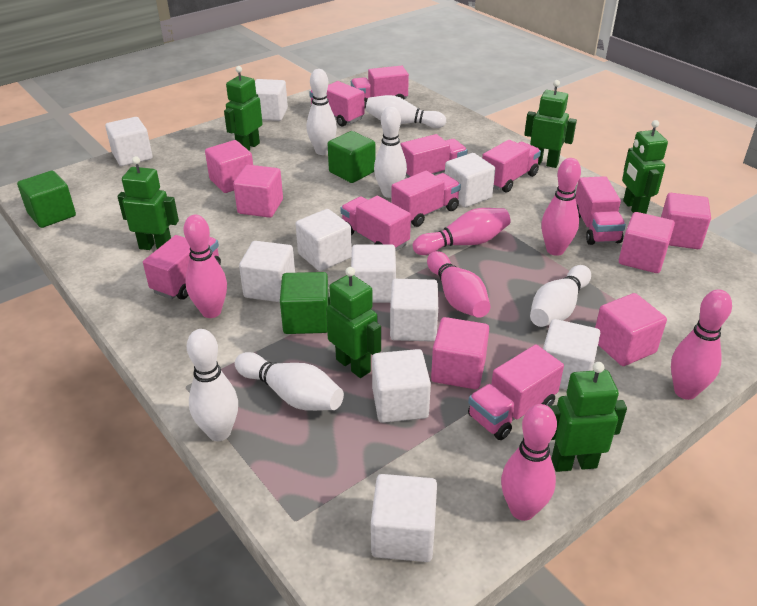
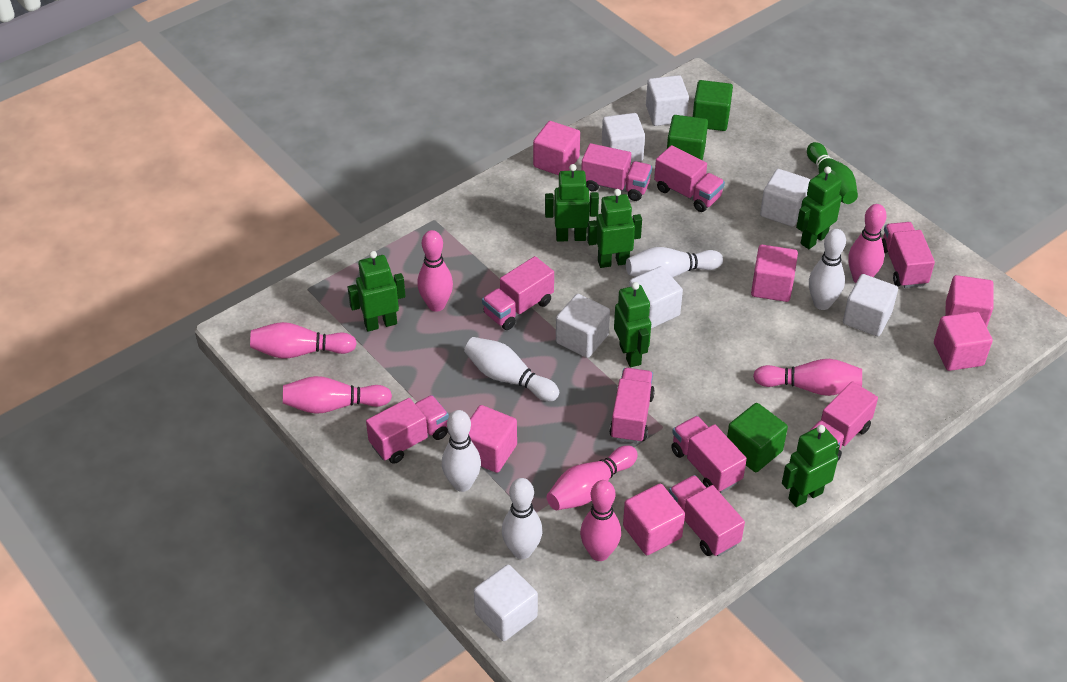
green bowling pin: 0 -> 1
pink bowling pin: 6 -> 7
white bowling pin: 6 -> 5
white cube: 10 -> 7

